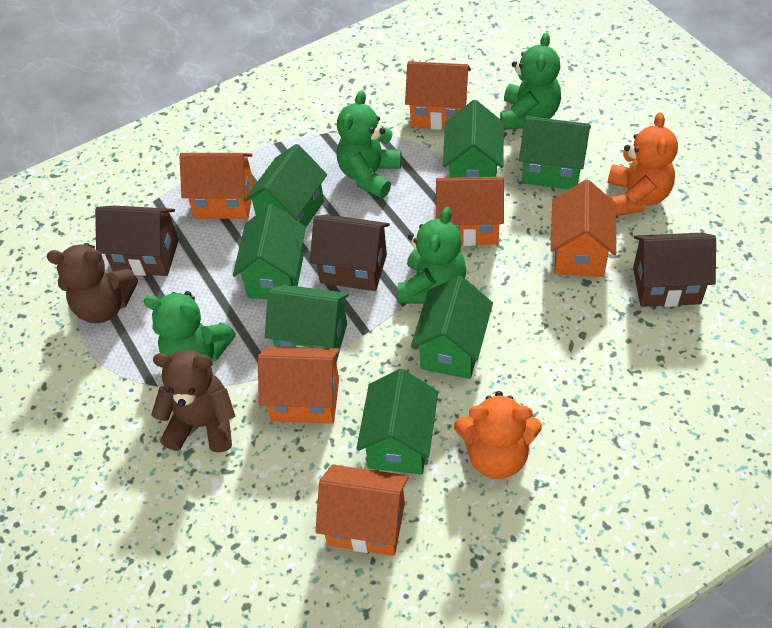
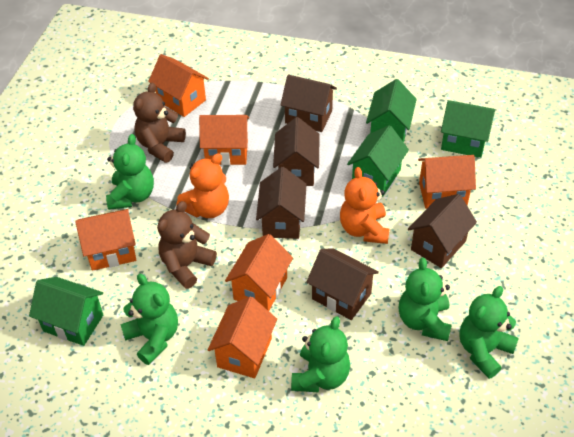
brown house: 3 -> 5
green house: 7 -> 4
green teddy bear: 4 -> 5

